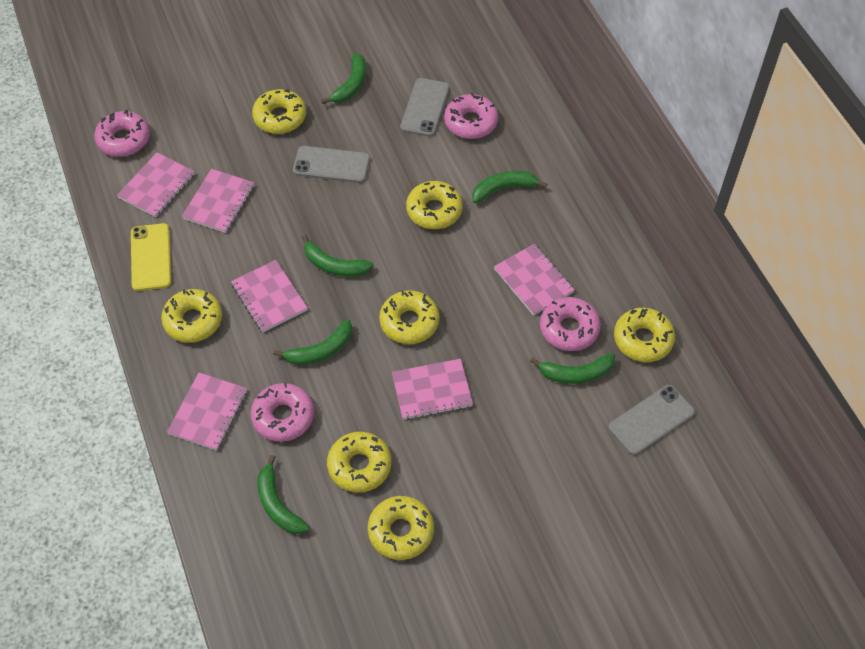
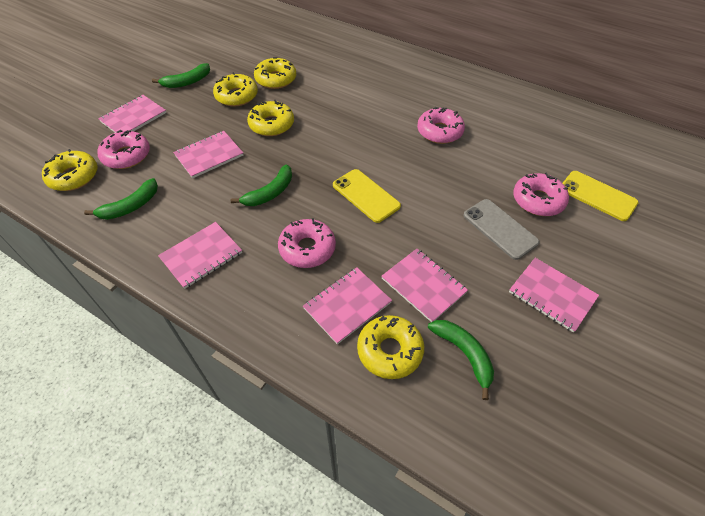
green banana: 6 -> 4
grey phone: 3 -> 1
yellow donut: 7 -> 5
yellow phone: 1 -> 2

